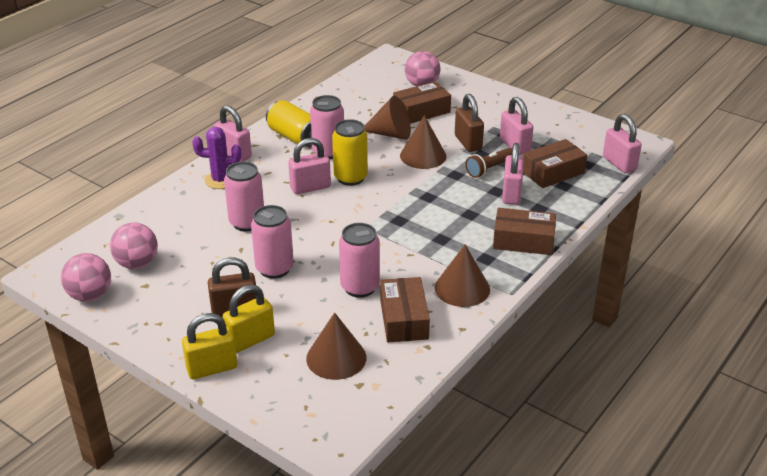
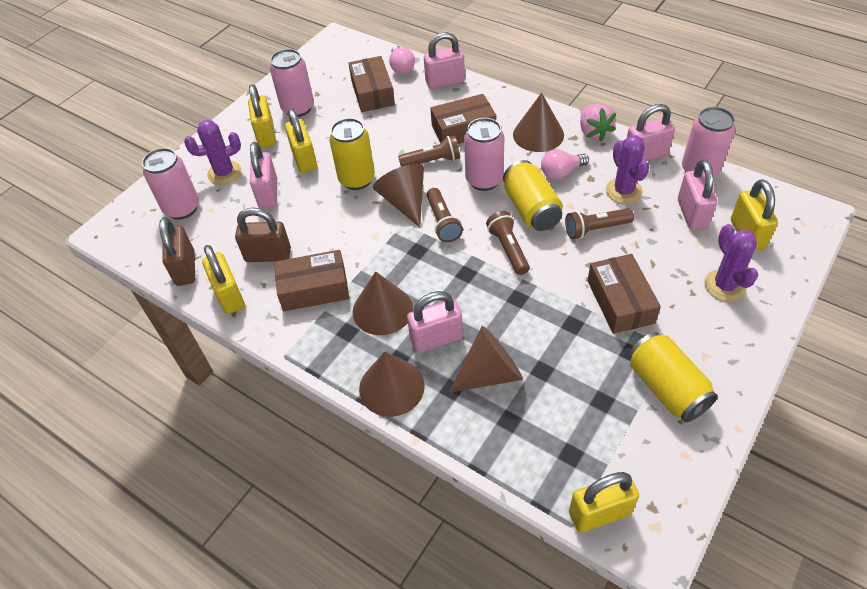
brown cone: 4 -> 5
brown flashlight: 1 -> 4
pink ball: 3 -> 0
pink light bulb: 0 -> 2
pink strawberry: 0 -> 1
purple cactus: 1 -> 3
yellow can: 2 -> 3
yellow padlock: 2 -> 5

